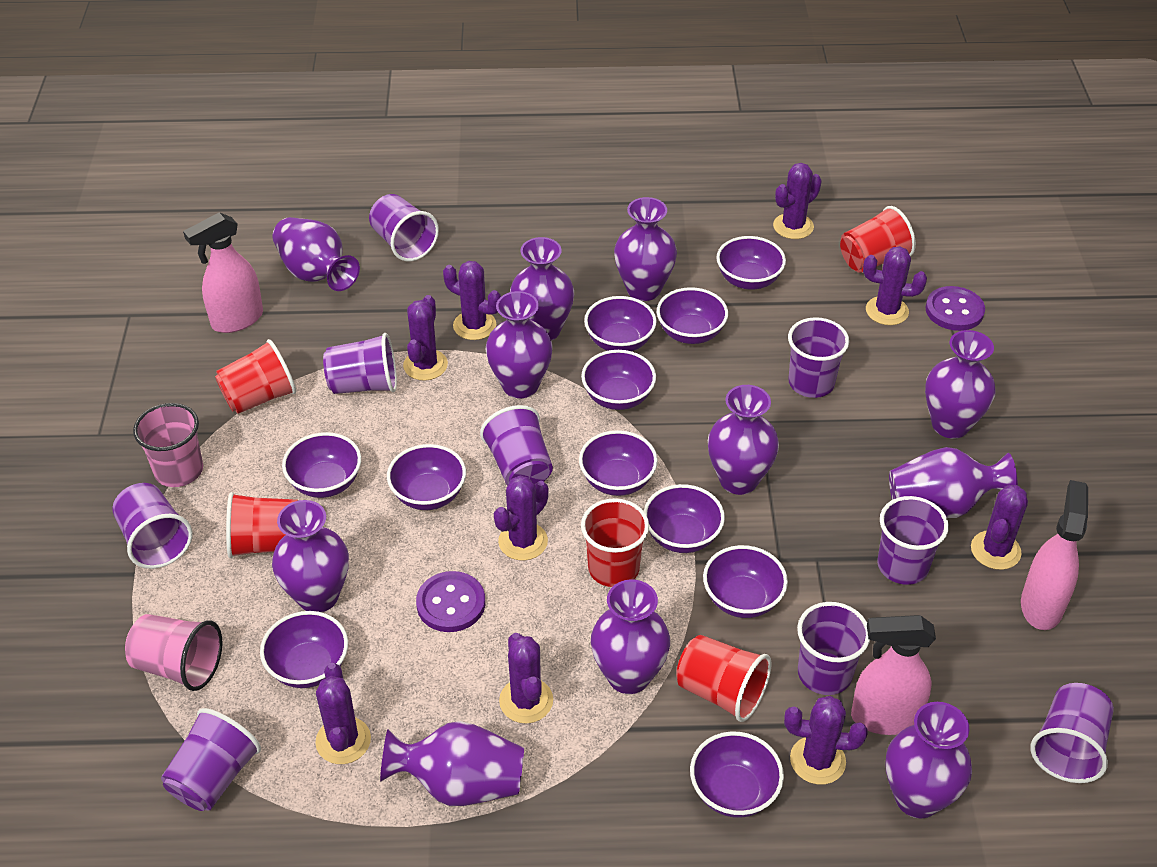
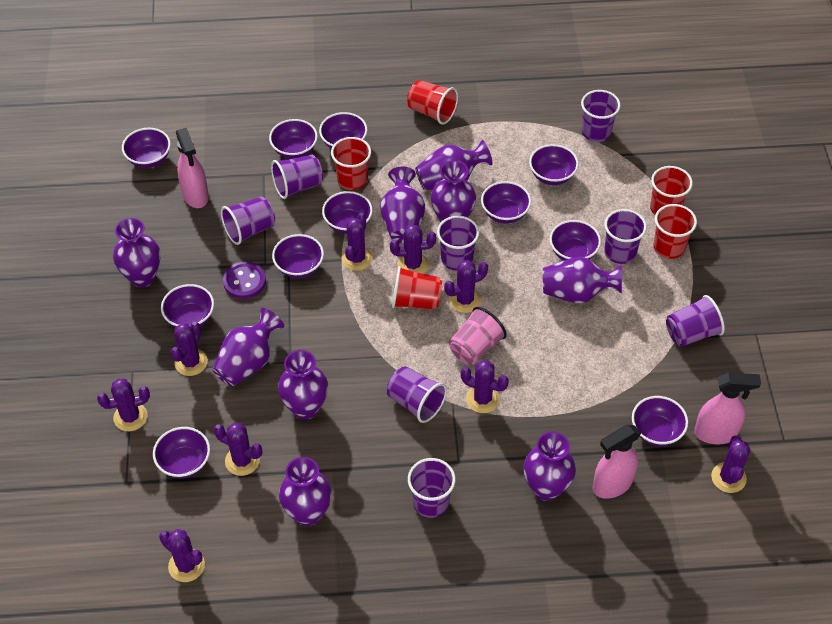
pink cup: 2 -> 1
purple button: 2 -> 1
purple cup: 9 -> 8
purple vase: 11 -> 9

